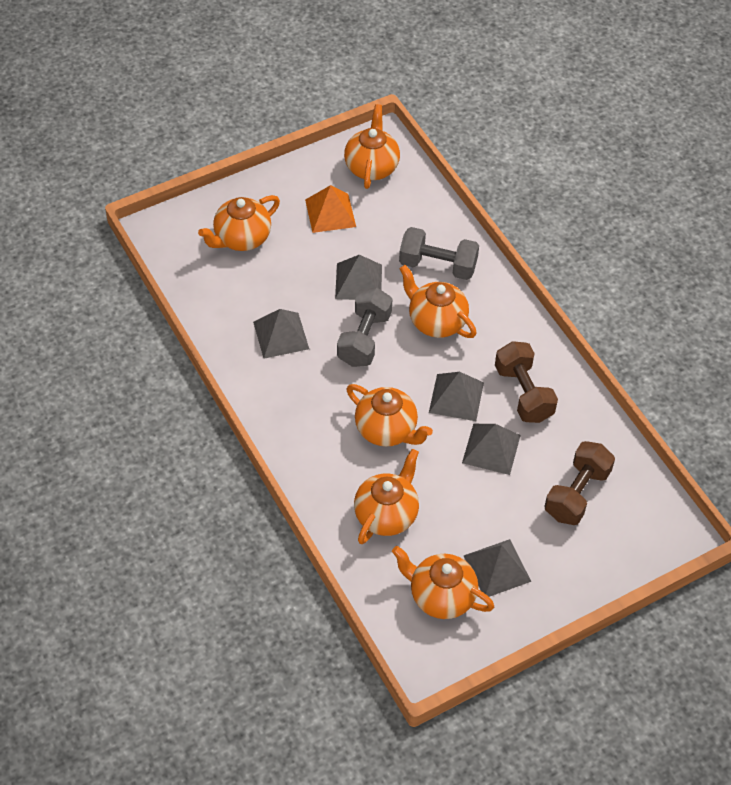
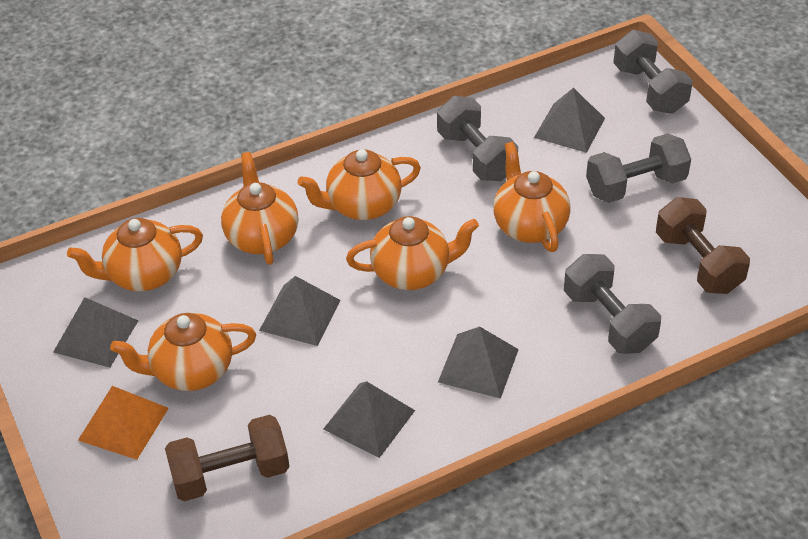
grey dumbbell: 2 -> 4

